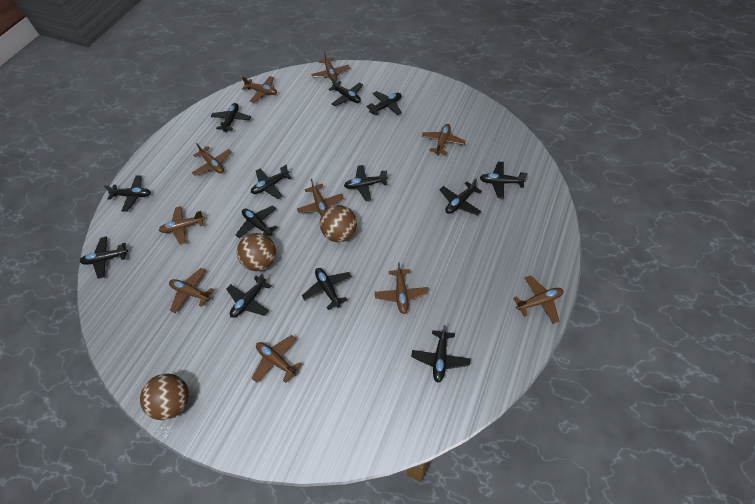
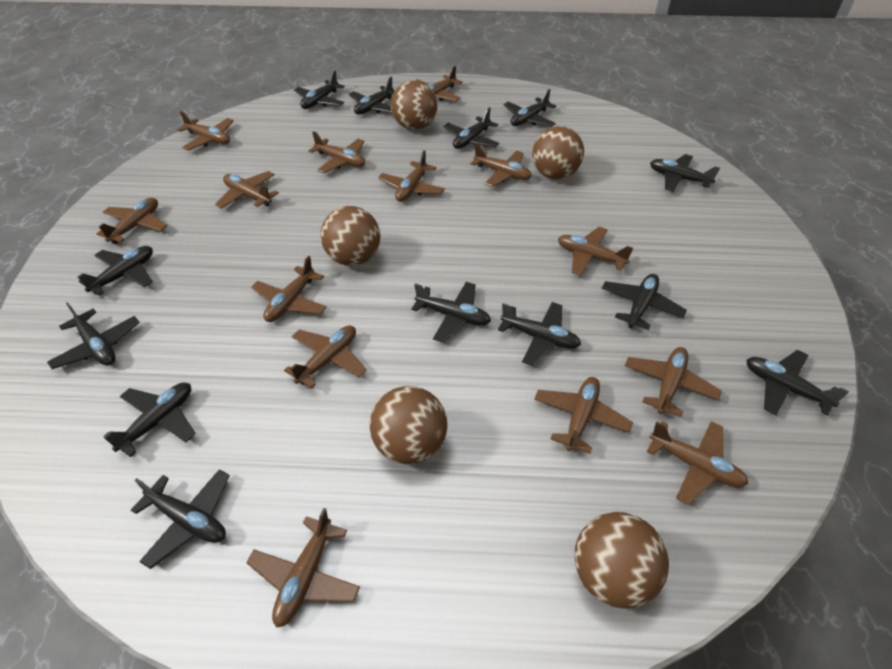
brown ball: 3 -> 5
brown plane: 10 -> 14

